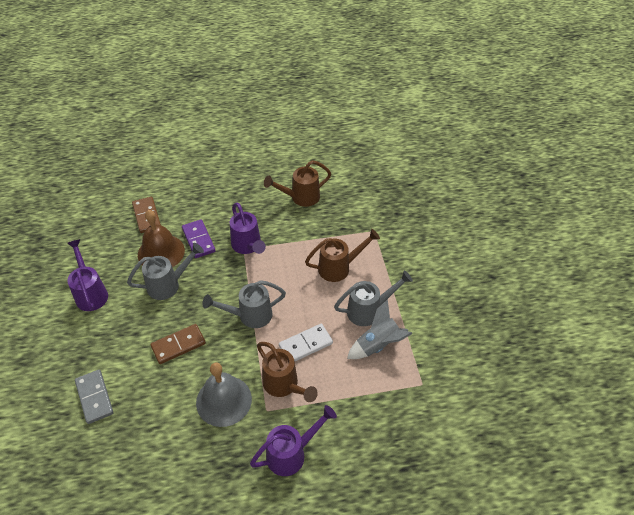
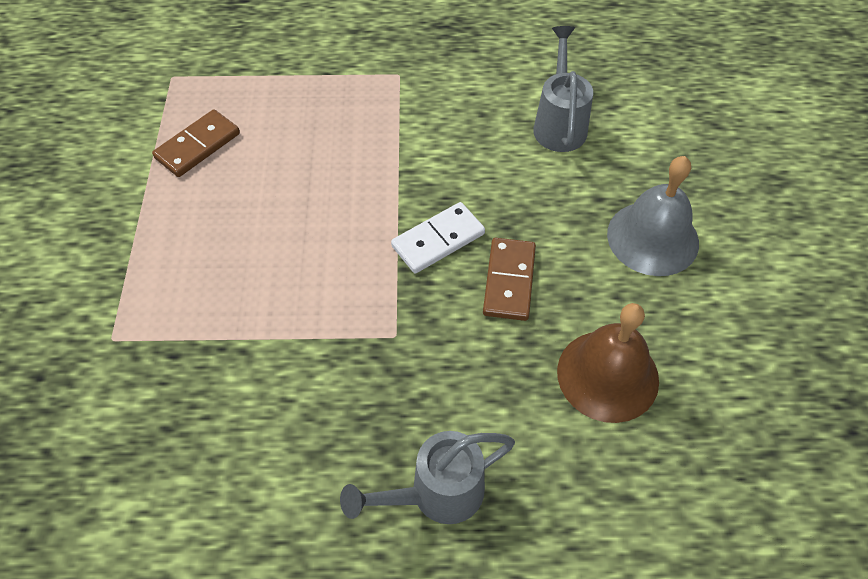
brown watering can: 3 -> 0
grey domino: 1 -> 0
grey rocket: 1 -> 0
grey watering can: 3 -> 2
purple domino: 1 -> 0
purple watering can: 3 -> 0

